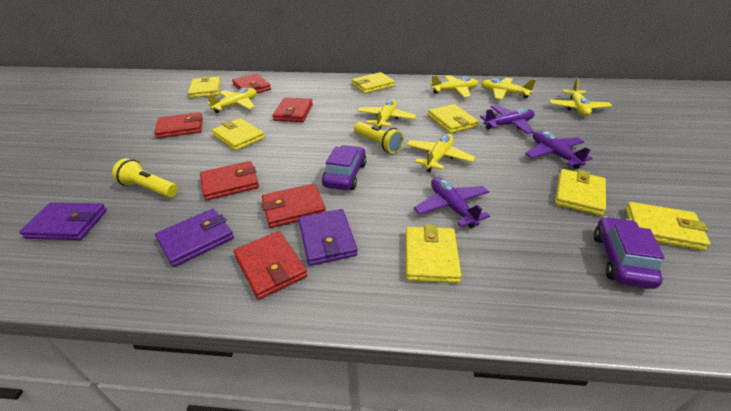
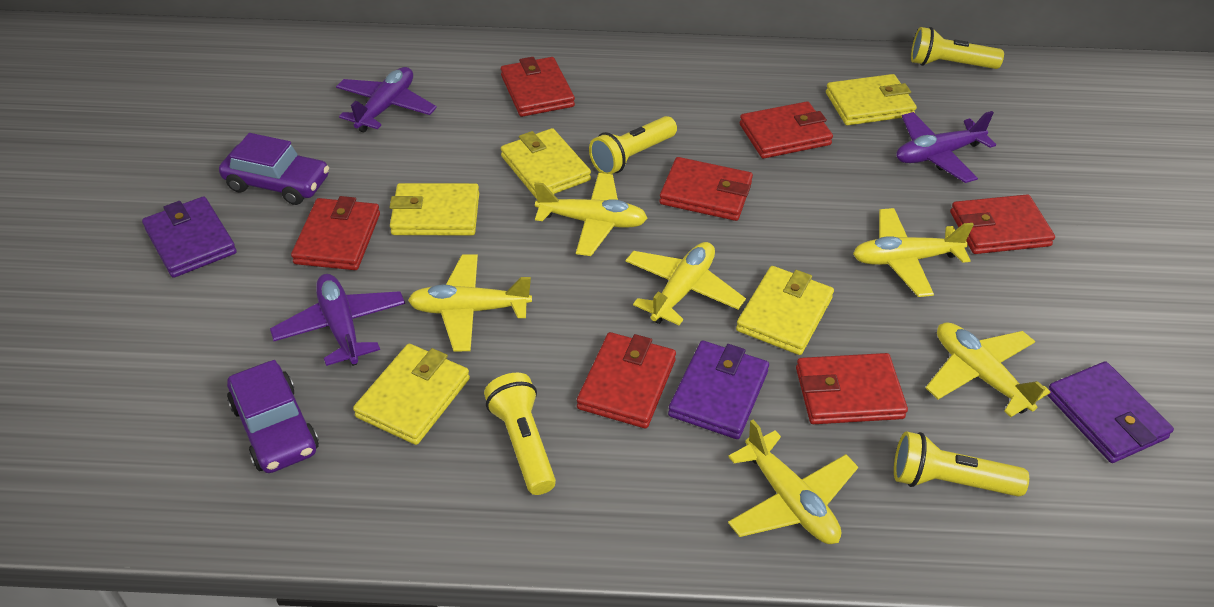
red wallet: 6 -> 7
yellow flashlight: 2 -> 4
yellow wallet: 7 -> 5

